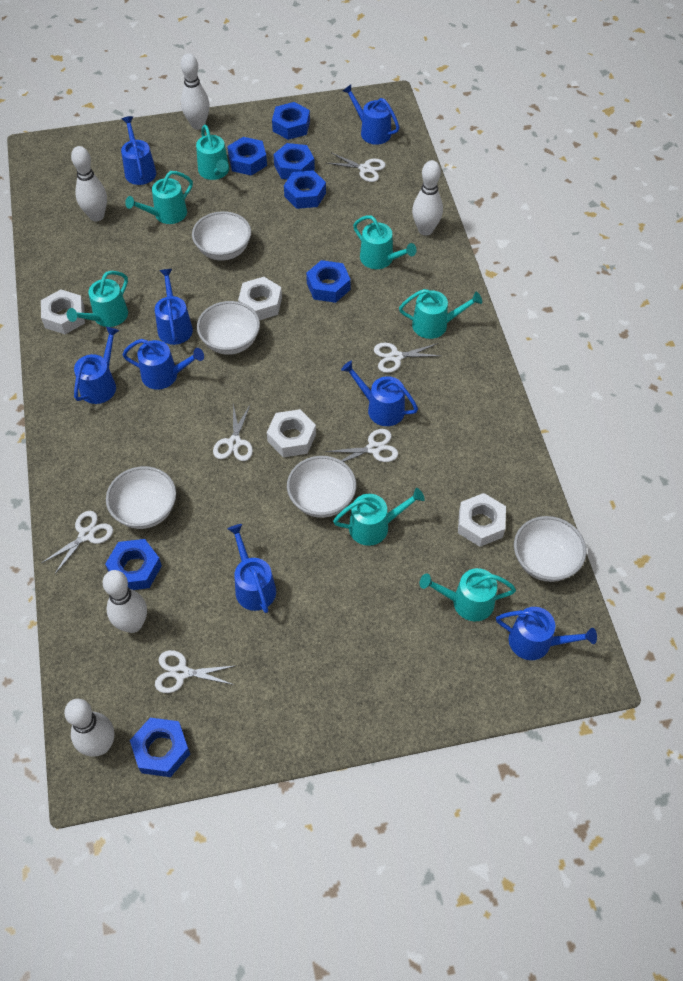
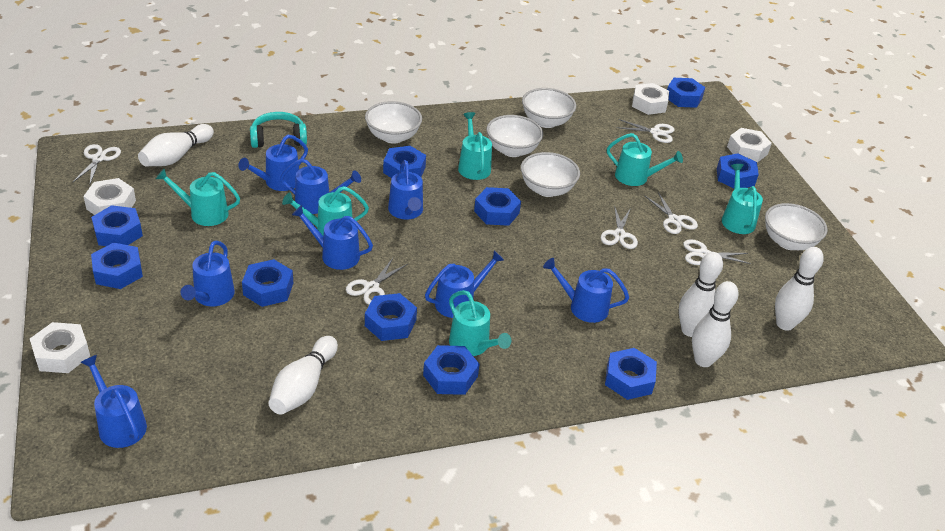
blue nut: 7 -> 10
turquoise headphones: 0 -> 1
turquoise watering can: 7 -> 6

